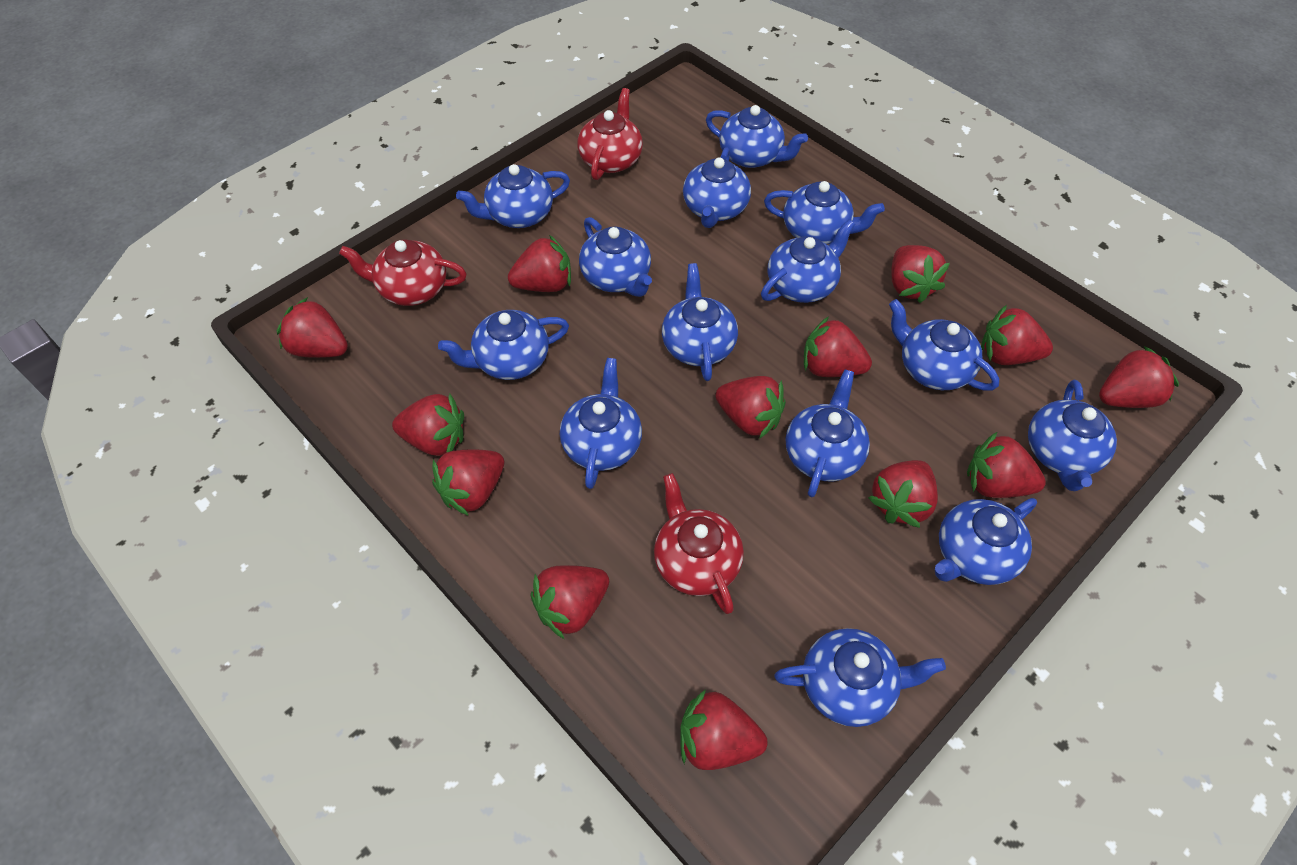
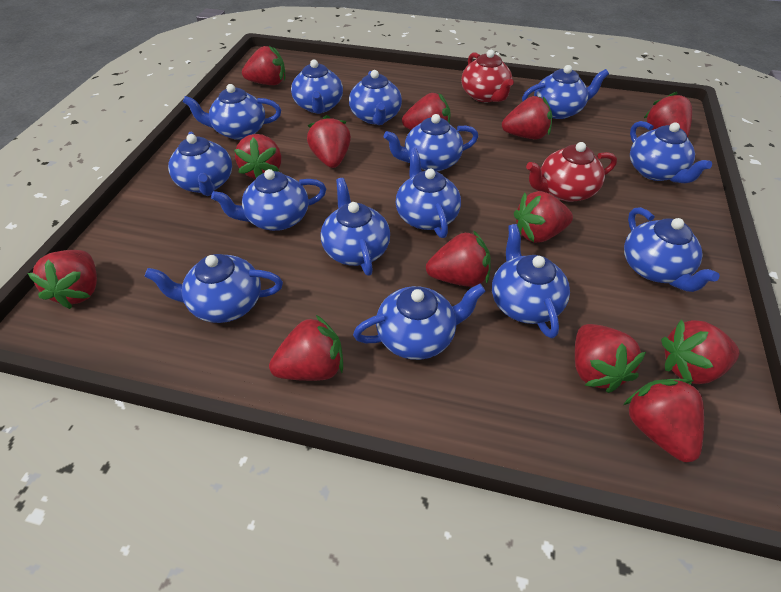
red teapot: 3 -> 2

